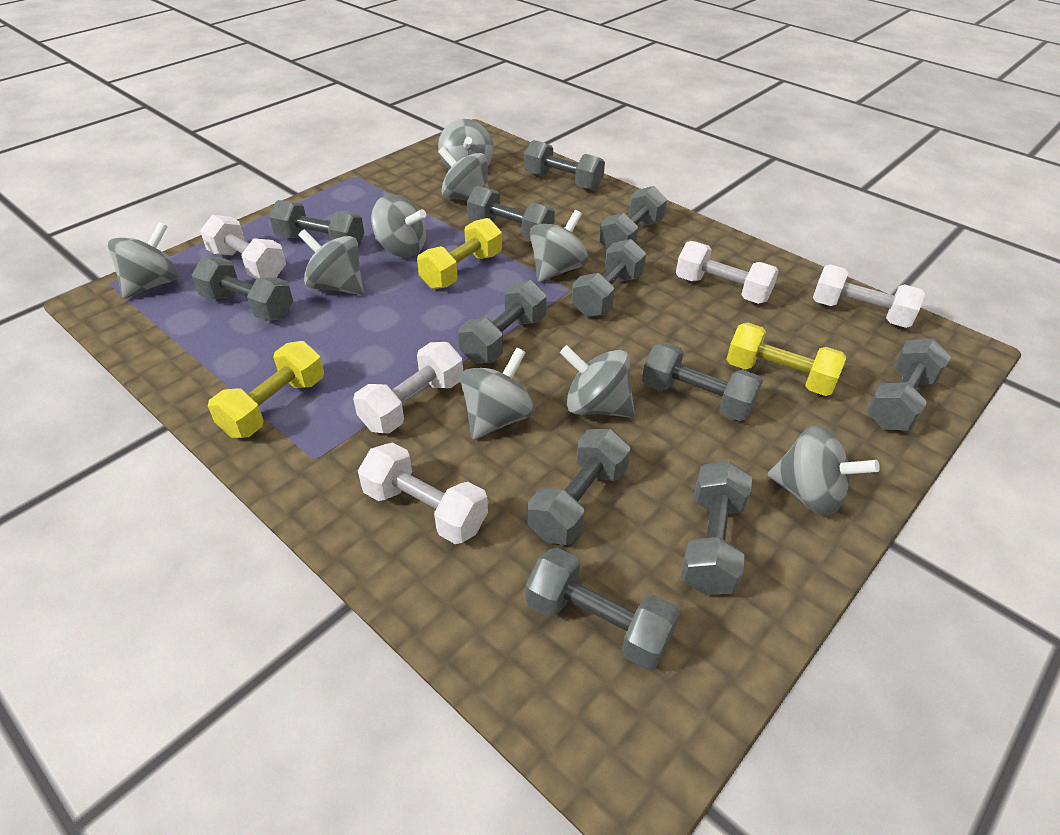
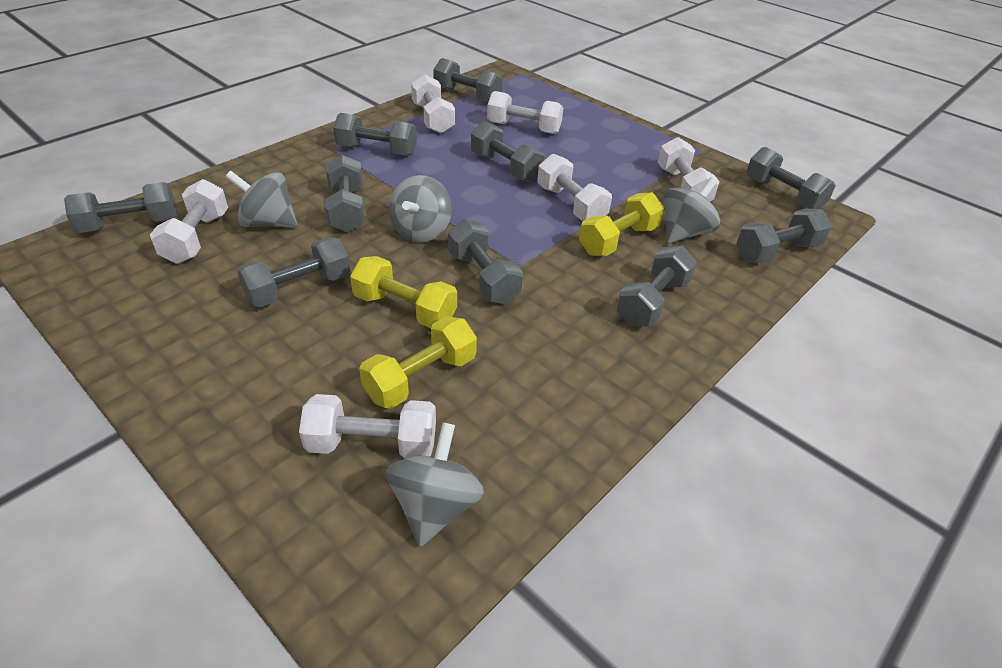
grey dumbbell: 12 -> 10
grey spinning top: 9 -> 4
white dumbbell: 5 -> 6

